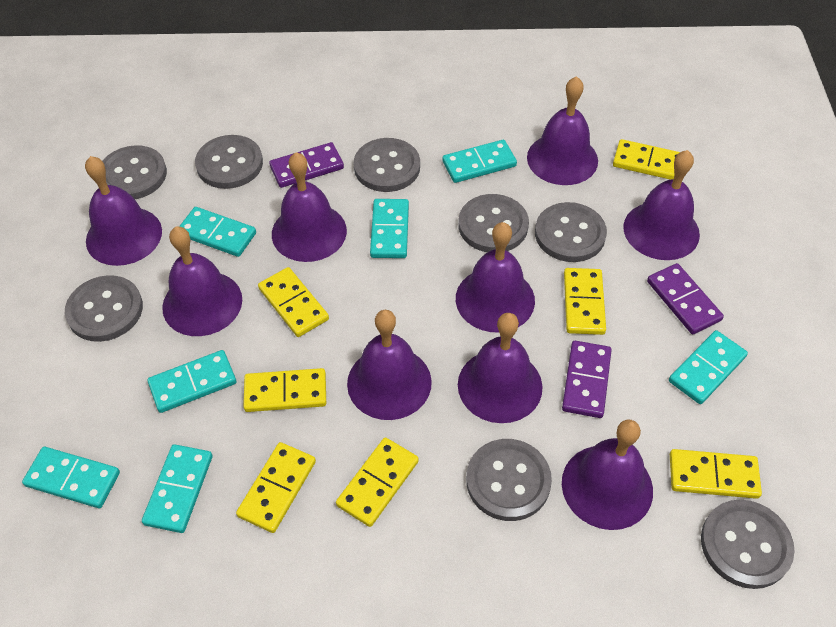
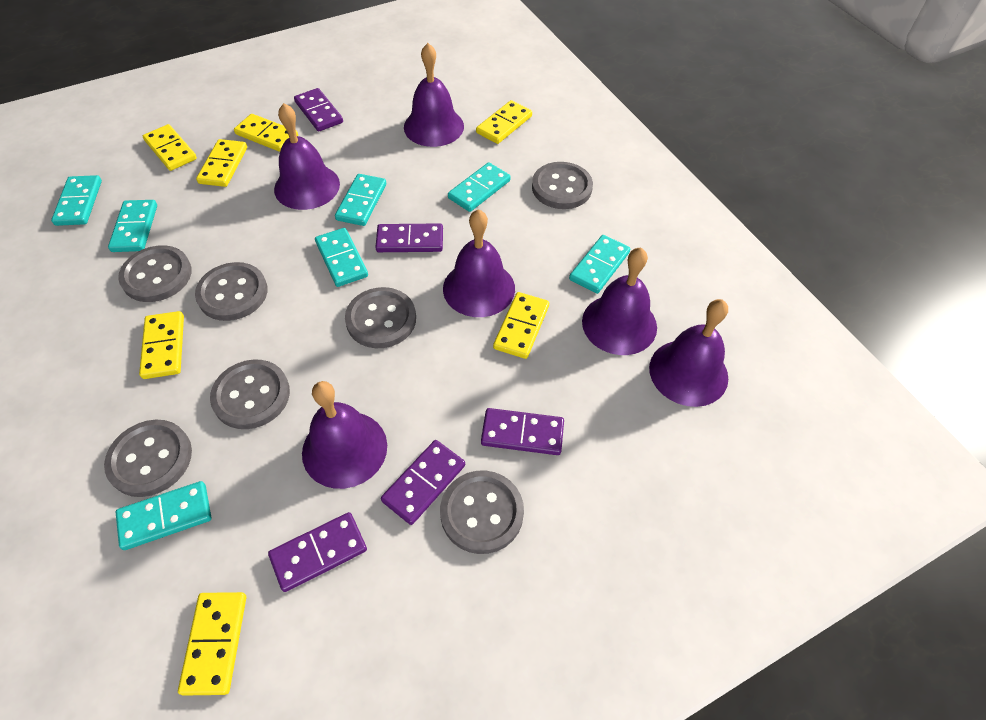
grey button: 8 -> 7
purple bell: 9 -> 6
purple domino: 3 -> 5

